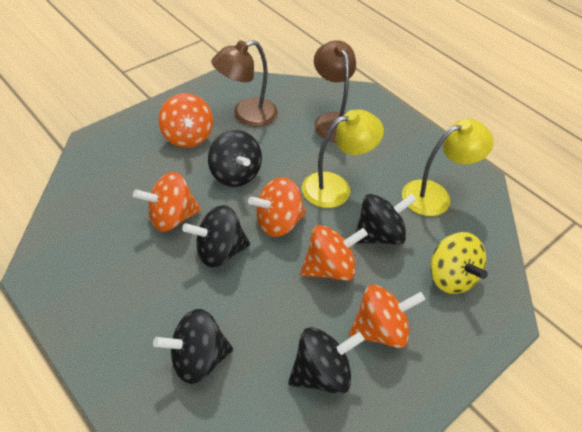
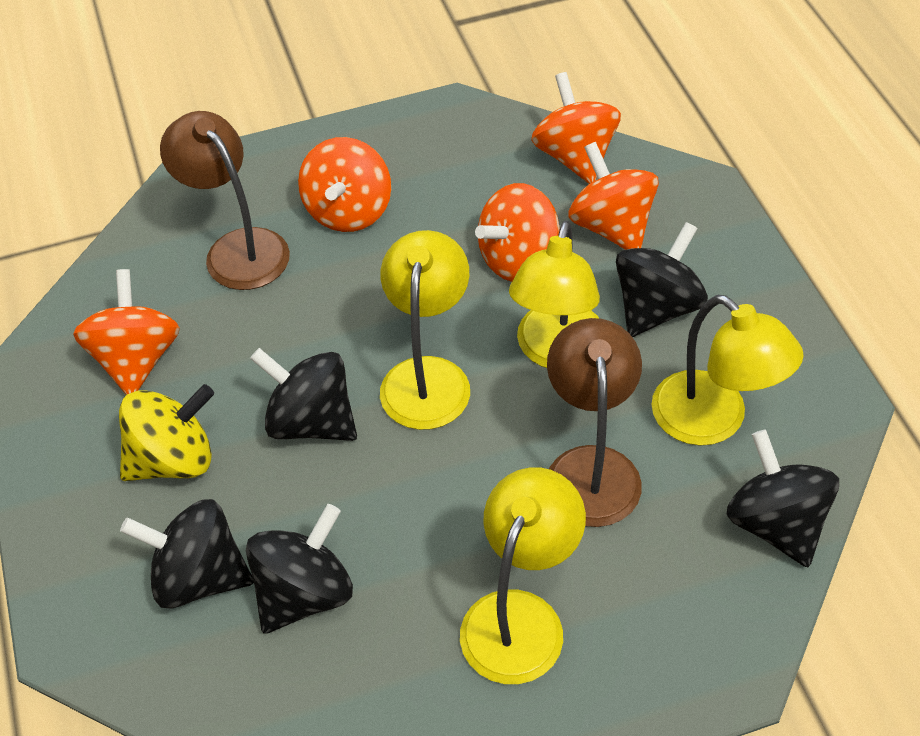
yellow lamp: 2 -> 4

